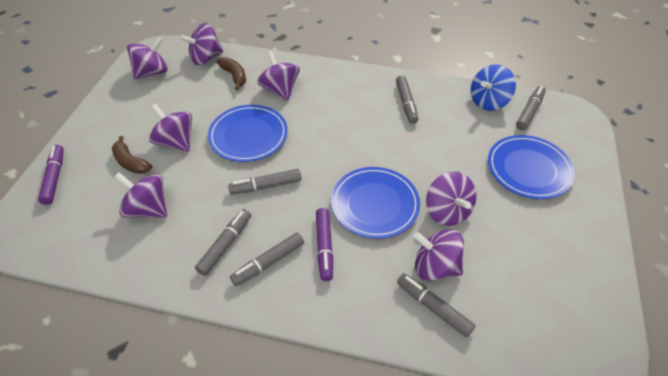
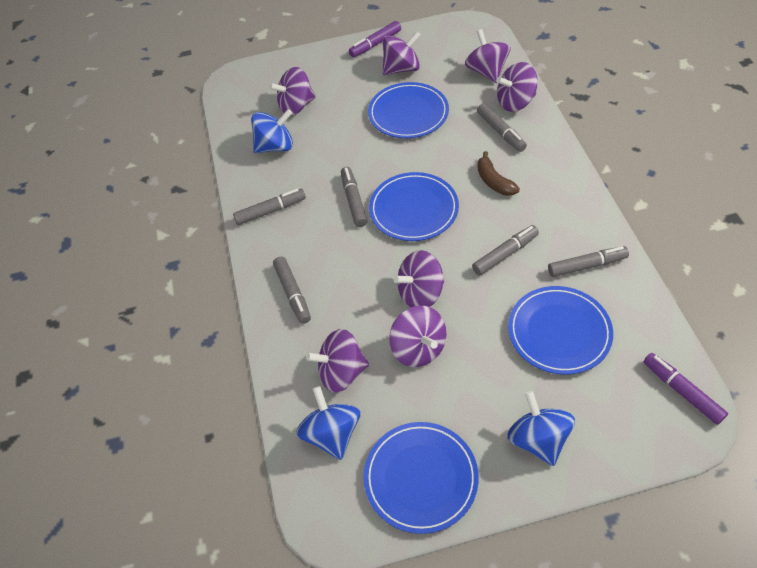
blue plate: 3 -> 4
blue spinning top: 1 -> 3
brown banana: 2 -> 1

